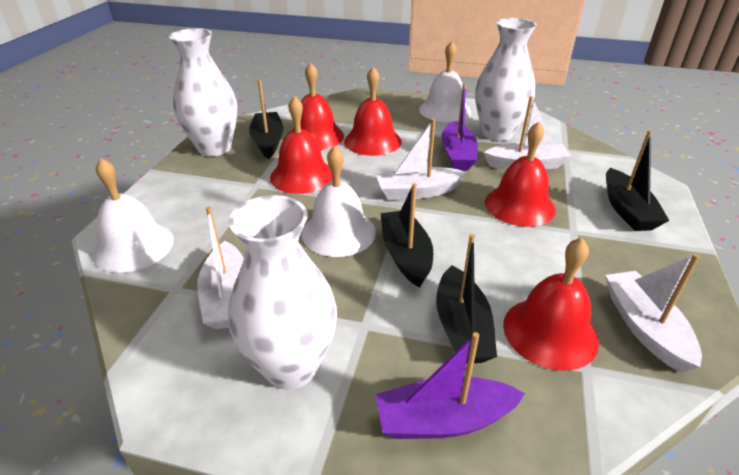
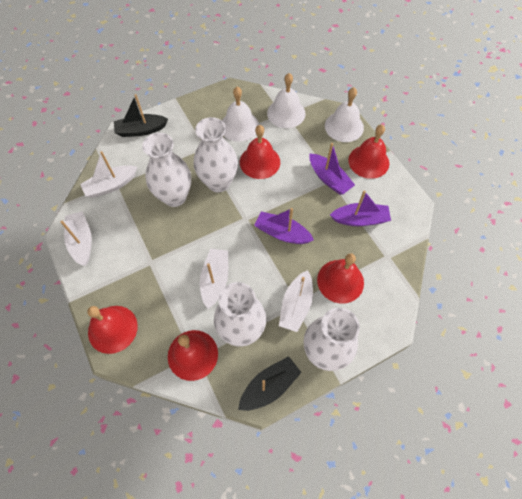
black boat: 4 -> 2
purple boat: 2 -> 3
white vase: 3 -> 4

